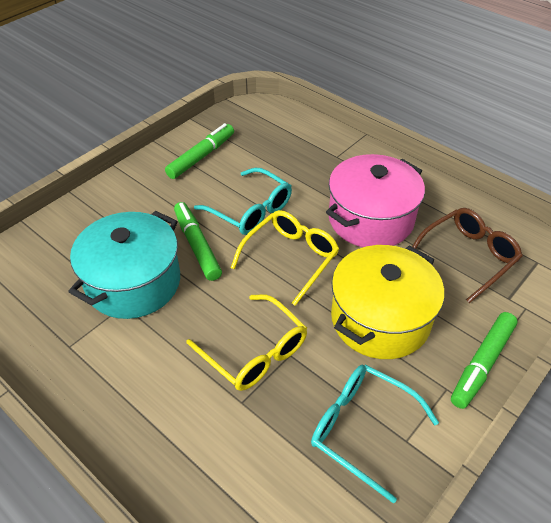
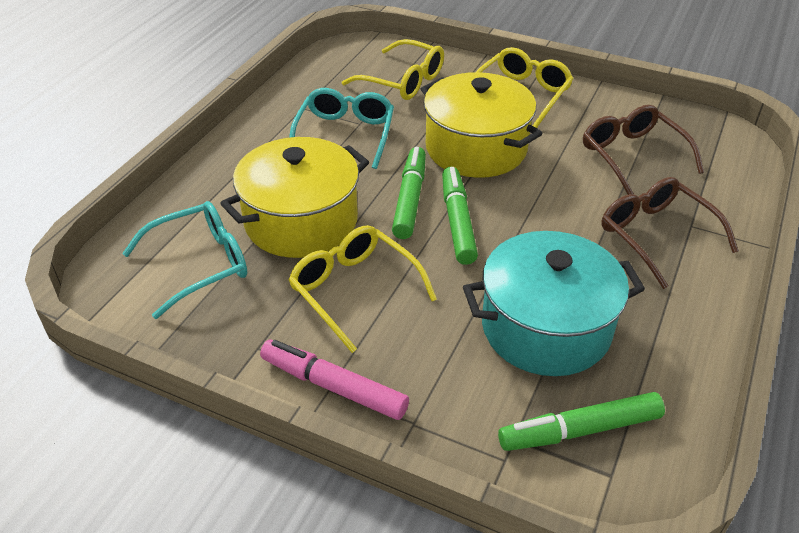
brown glasses: 1 -> 2
pink marker: 0 -> 1
pink pot: 1 -> 0
yellow glasses: 2 -> 3
yellow pot: 1 -> 2

